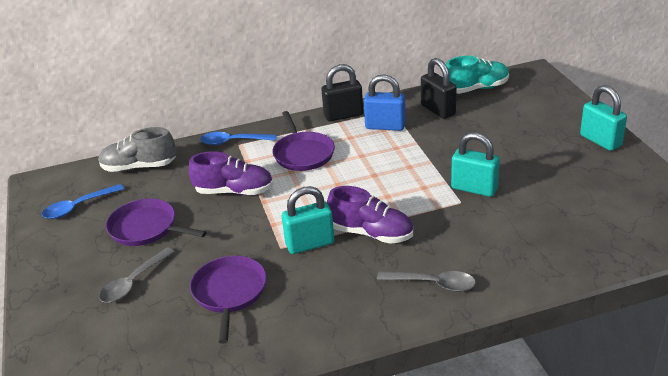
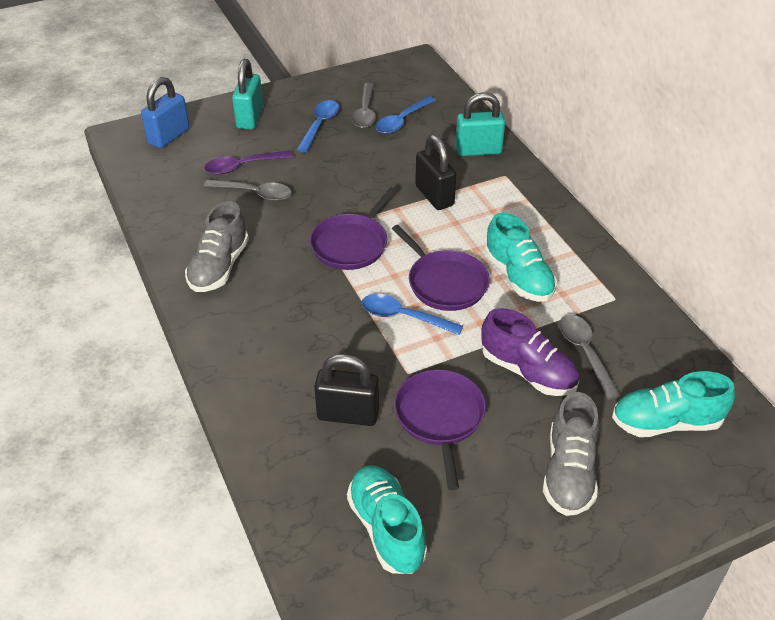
blue spoon: 2 -> 3
grey shoe: 1 -> 2
grey spoon: 2 -> 3
purple shoe: 2 -> 1
purple spoon: 0 -> 1
turquoise padlock: 3 -> 2
turquoise shoe: 1 -> 3

